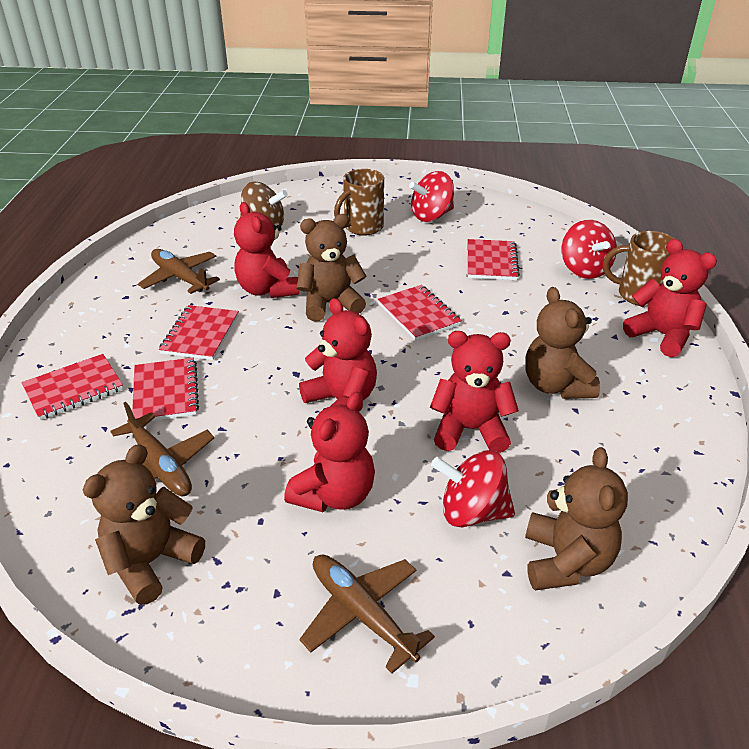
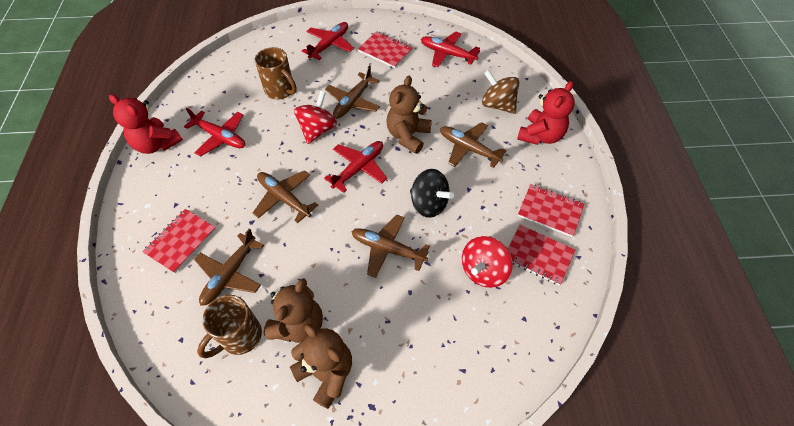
black spinning top: 0 -> 1
brown plane: 3 -> 5
brown teddy bear: 4 -> 3
red notebook: 5 -> 4
red plane: 0 -> 4
red spinning top: 3 -> 2
red teddy bear: 5 -> 2

